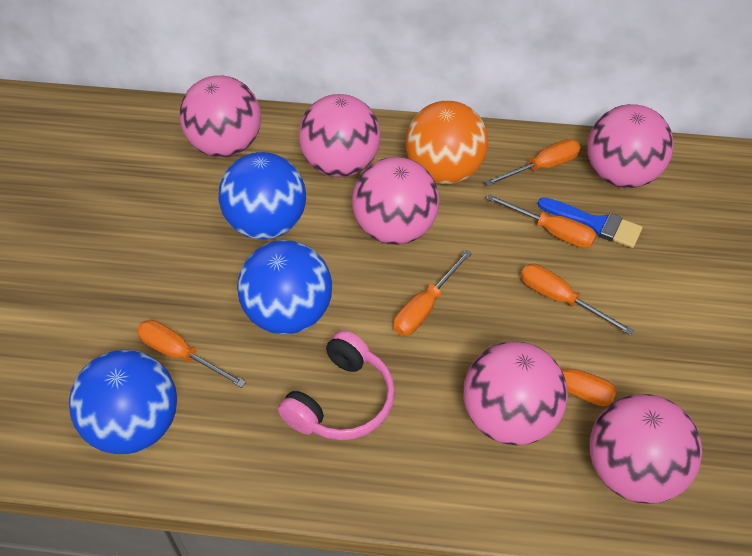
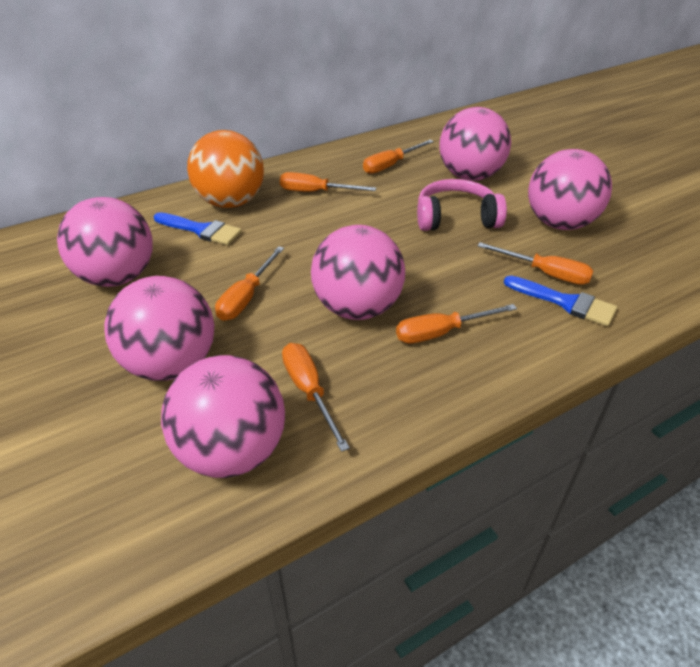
blue ball: 3 -> 0
blue brush: 1 -> 2

